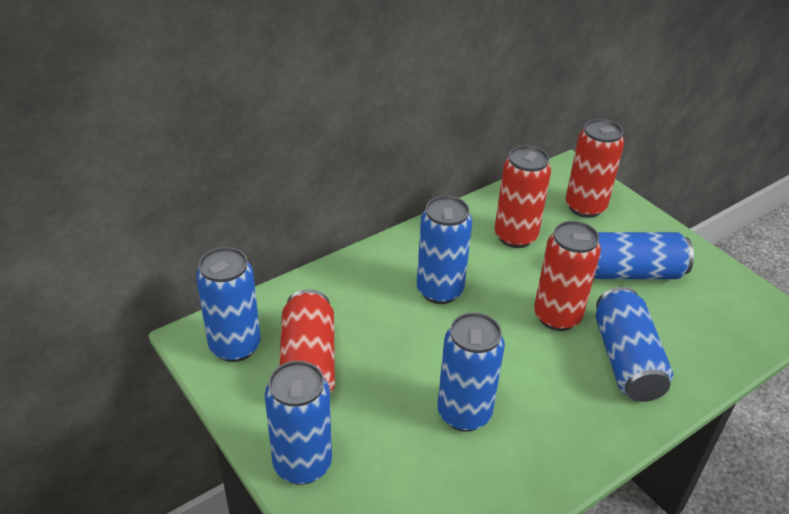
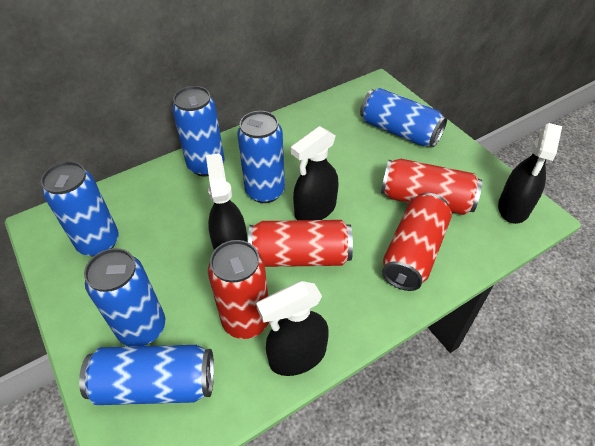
black spray bottle: 0 -> 4

